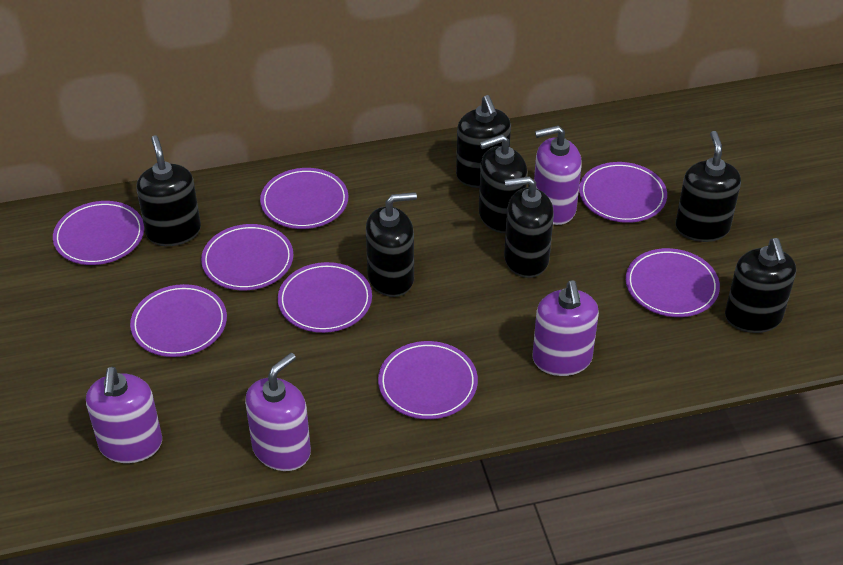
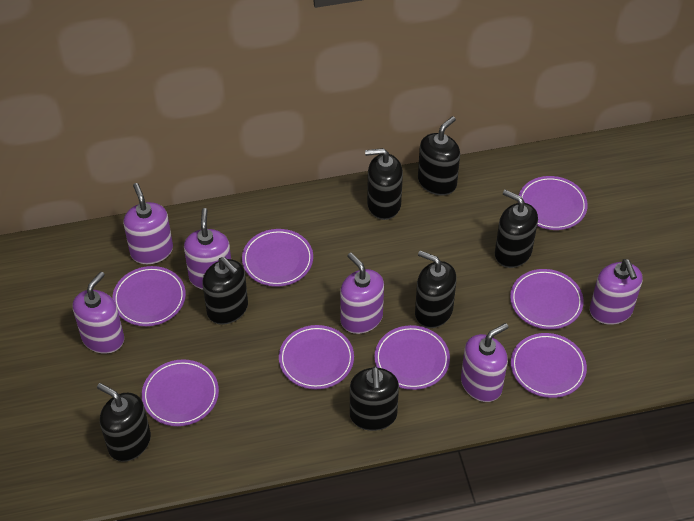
purple soap dispenser: 4 -> 6

